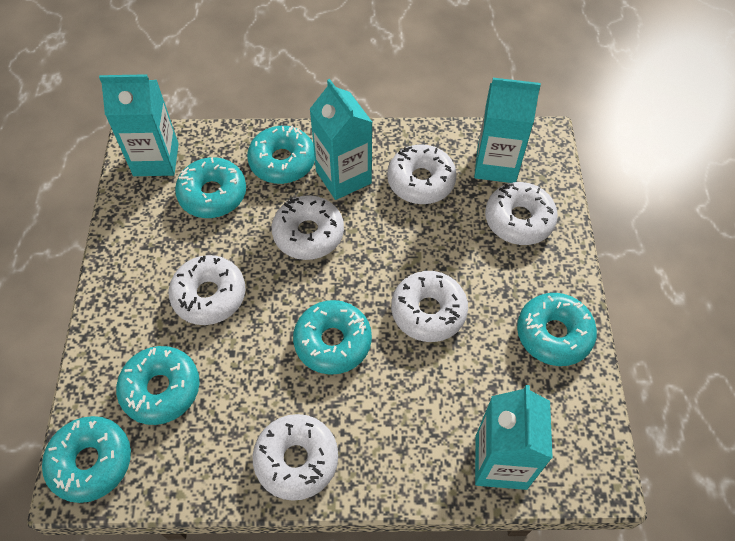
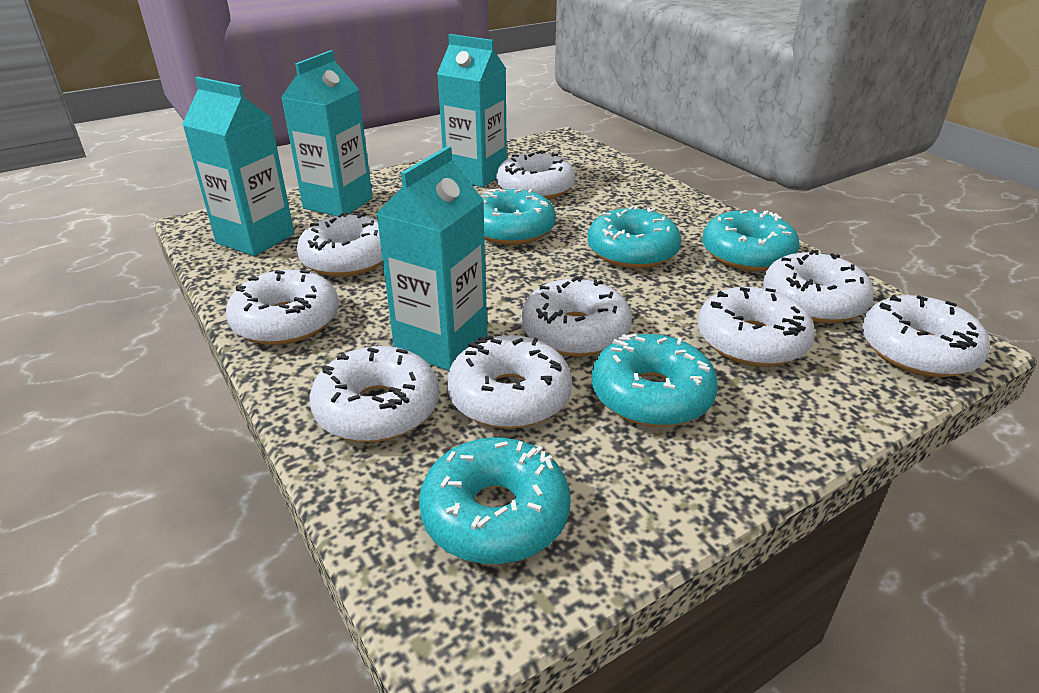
turquoise donut: 6 -> 5
white donut: 6 -> 9

